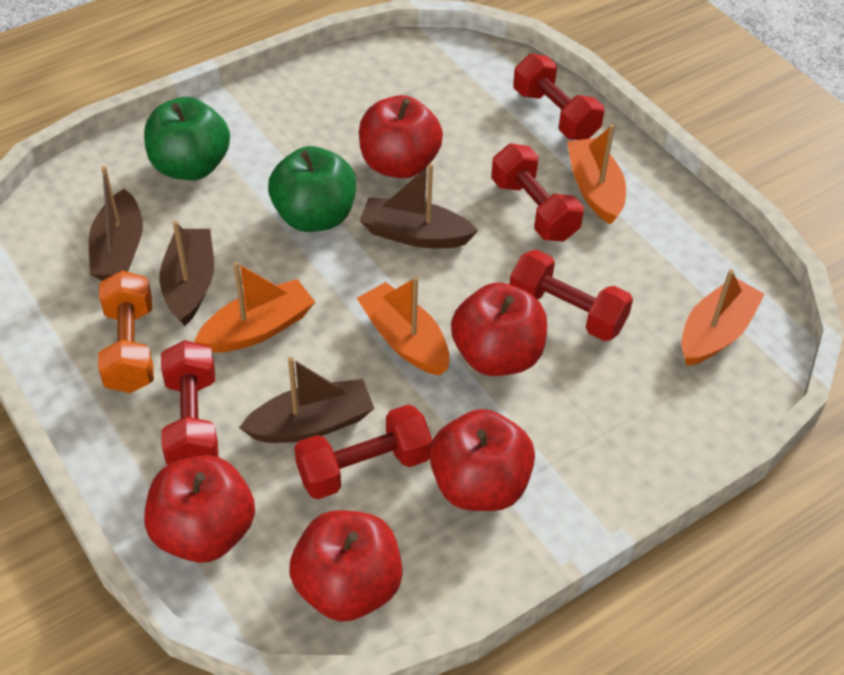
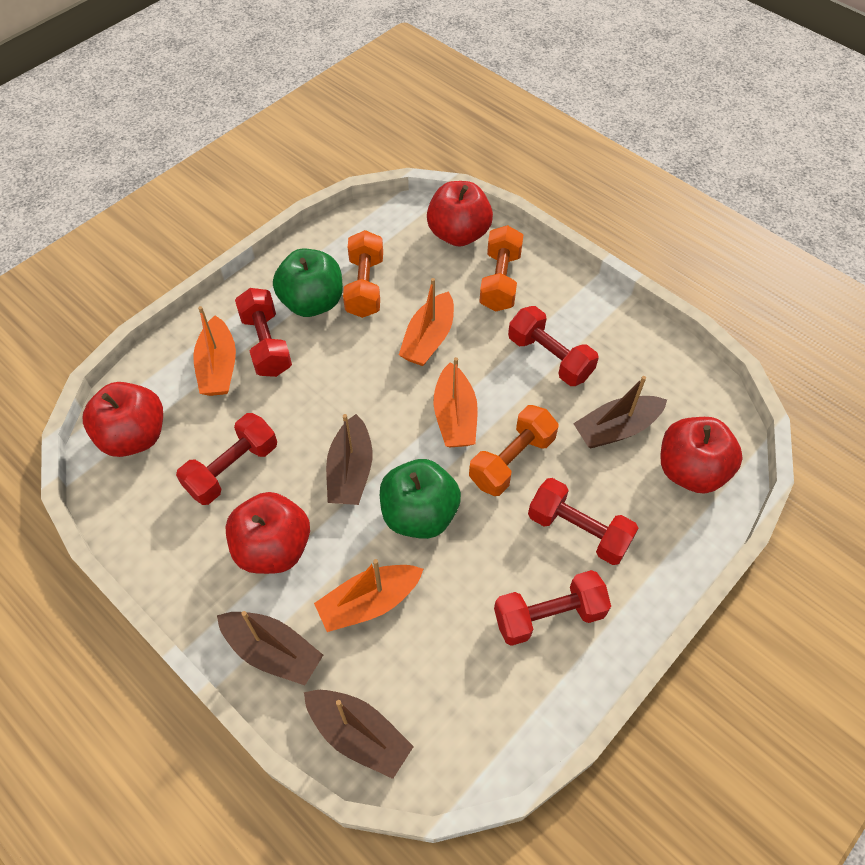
orange dumbbell: 1 -> 3
red apple: 5 -> 4

